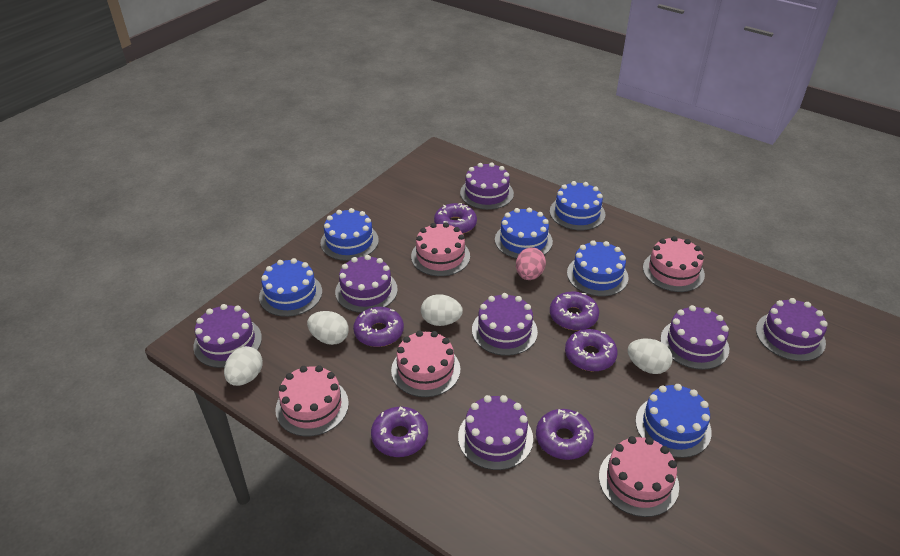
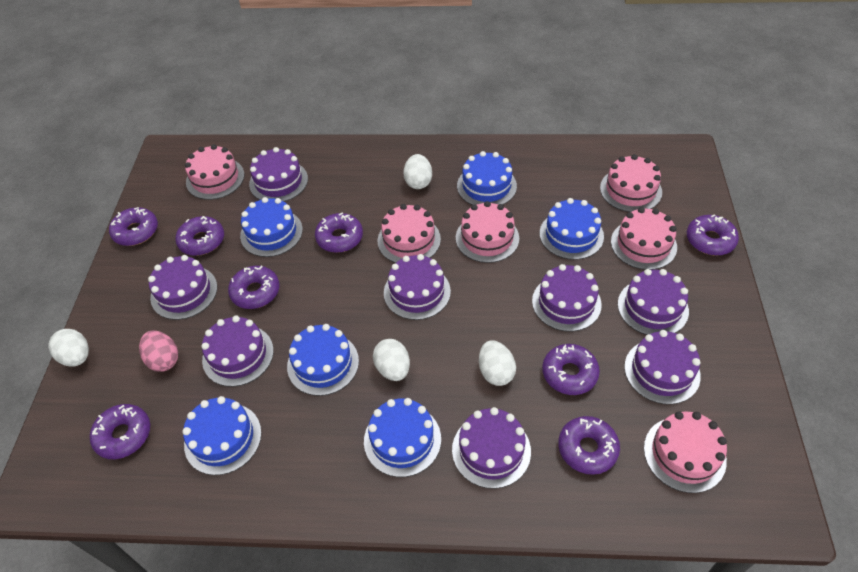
pink cake: 5 -> 6
purple cake: 7 -> 8
purple donut: 6 -> 8

